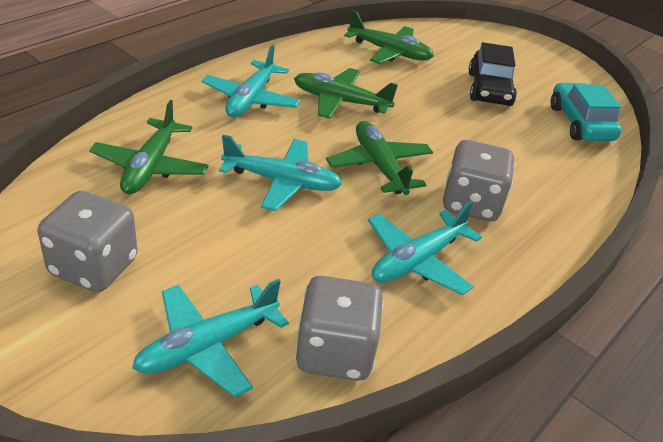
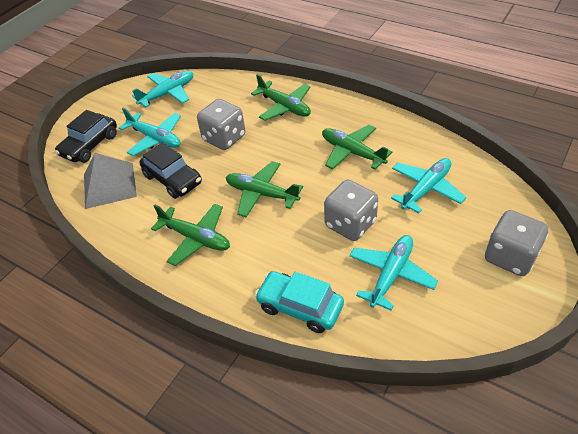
black car: 1 -> 2
grey pyramid: 0 -> 1

